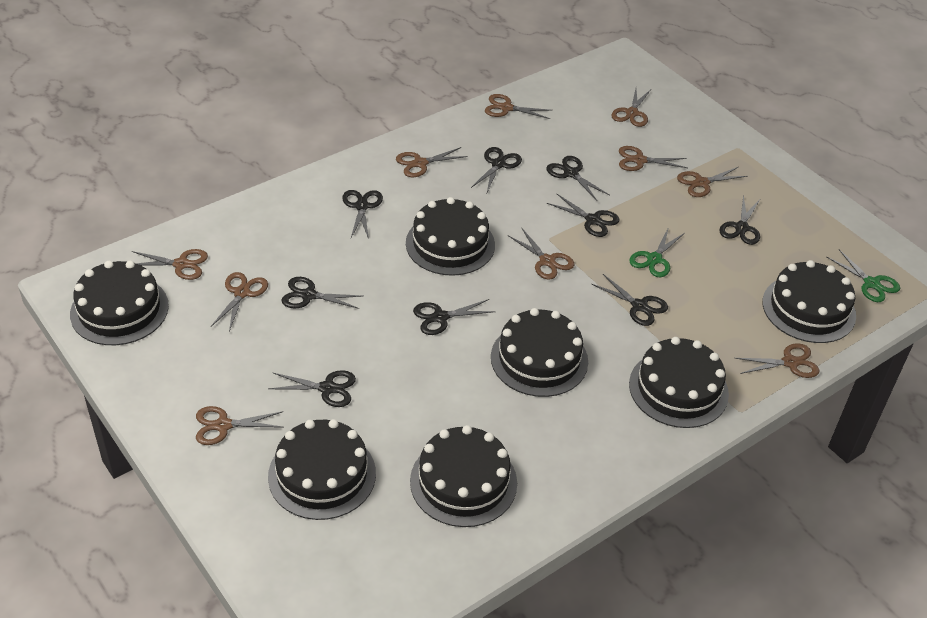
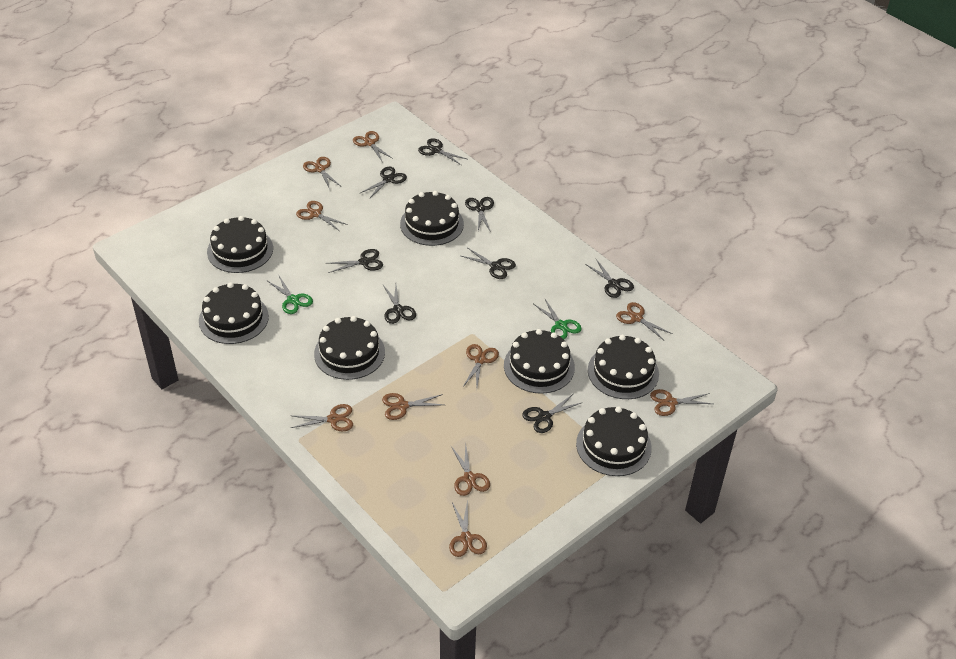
black scissors: 9 -> 8

